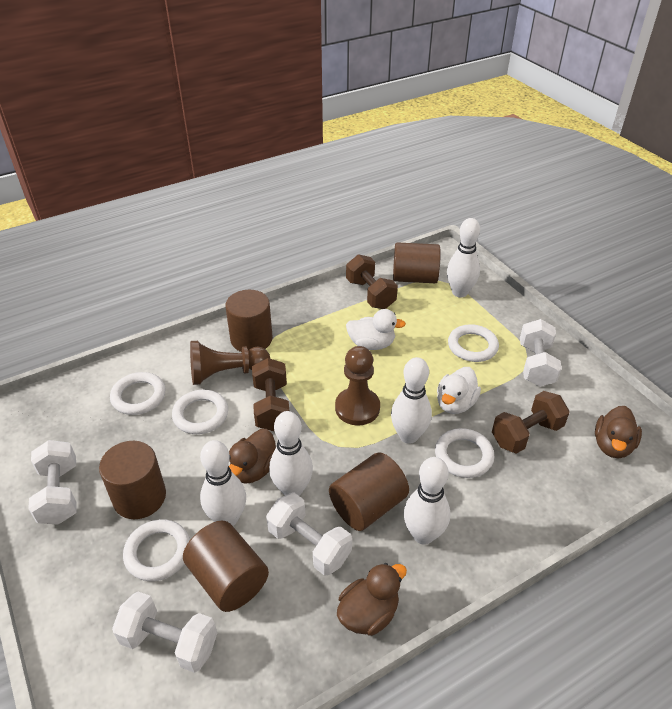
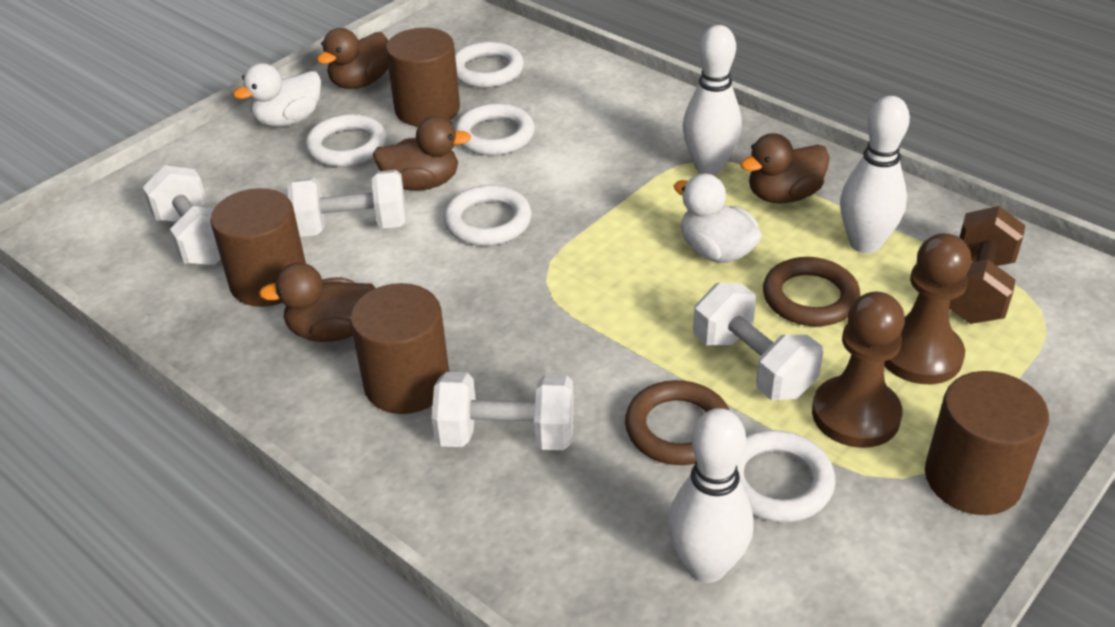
brown cylinder: 5 -> 4
brown duck: 3 -> 4
brown dumbbell: 3 -> 1
brown ring: 0 -> 2
white bowling pin: 5 -> 3

